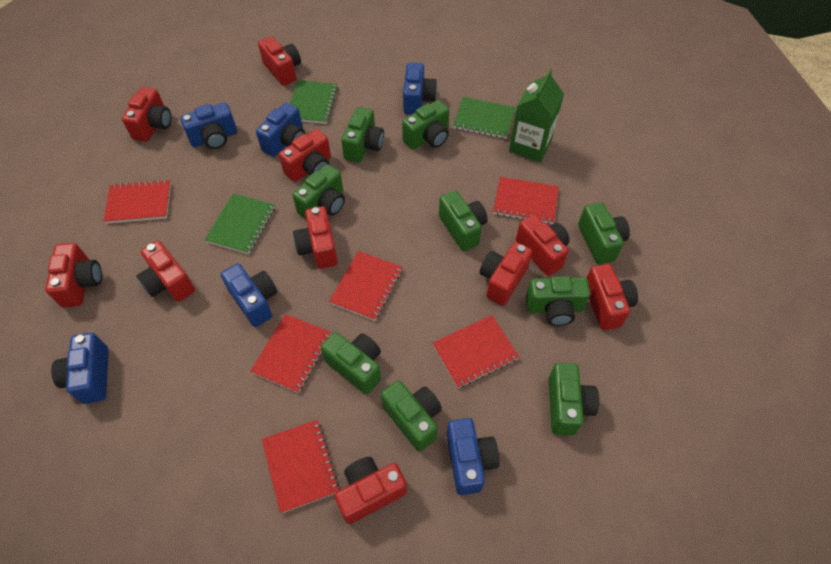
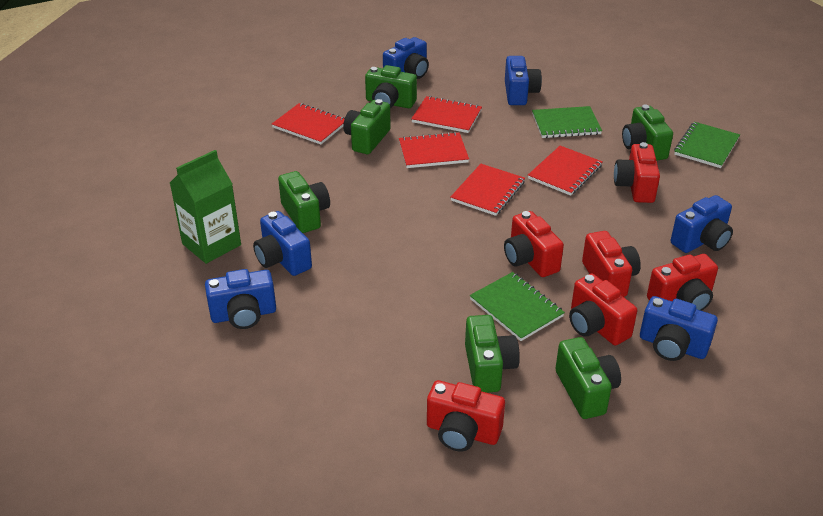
green camera: 9 -> 6
red camera: 10 -> 6
red notebook: 6 -> 5

